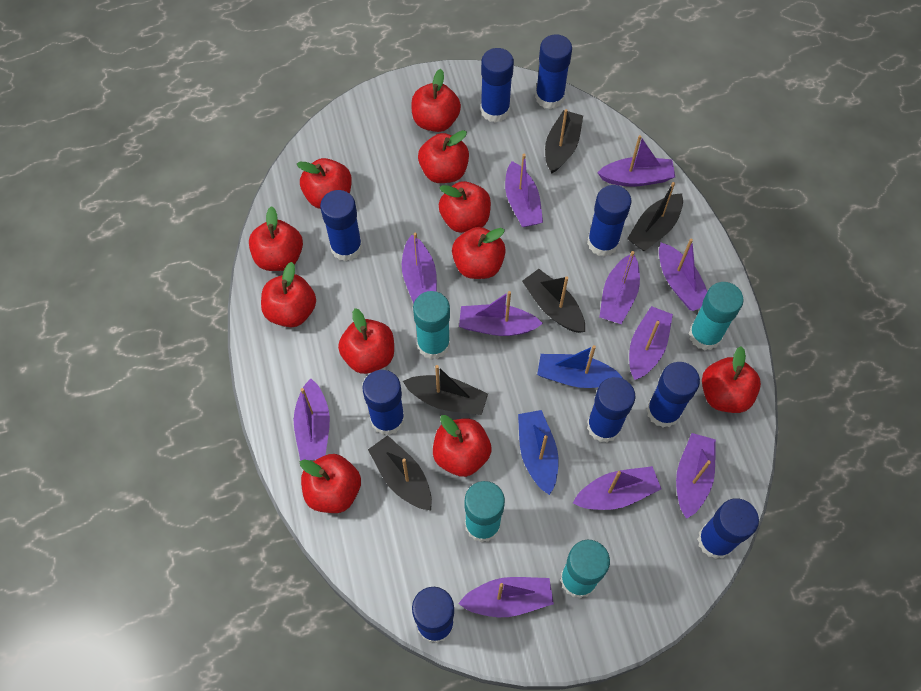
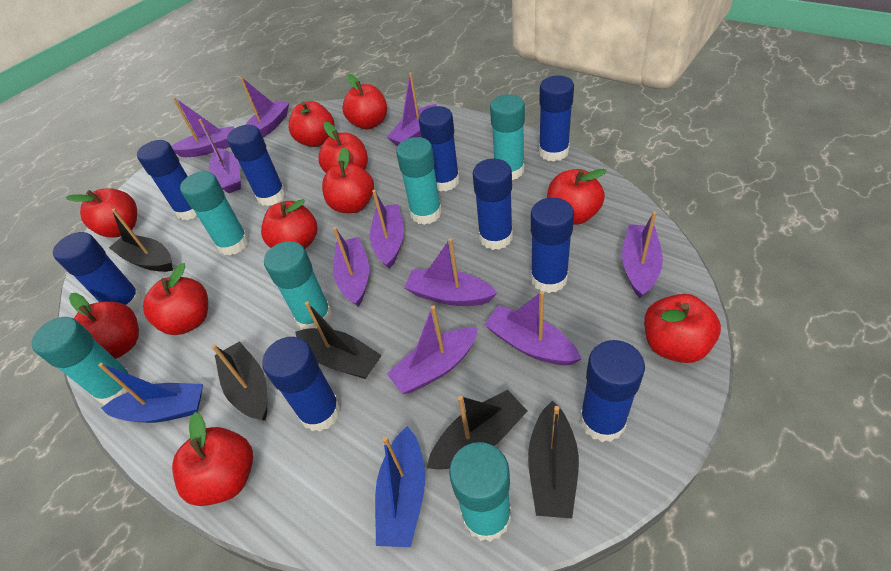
purple boat: 11 -> 10
turquoise glue stick: 4 -> 6

